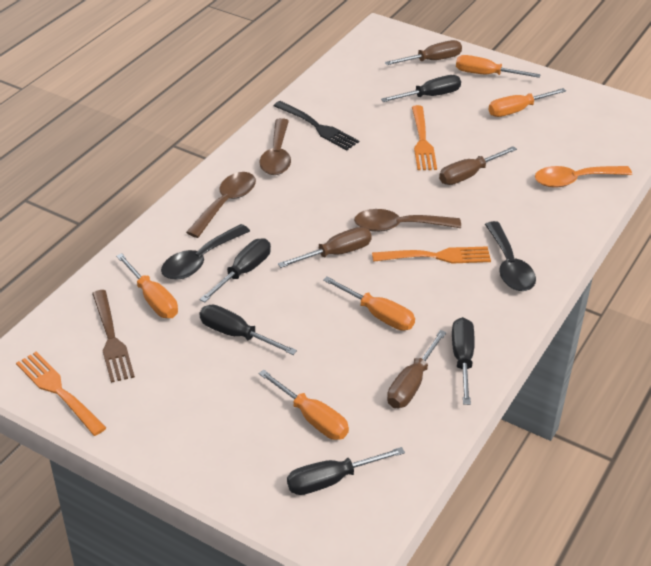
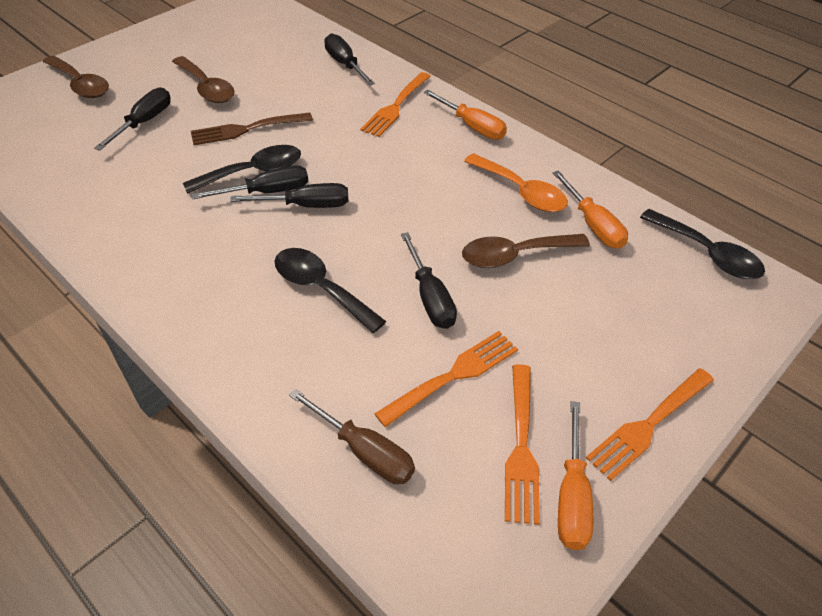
black fork: 1 -> 0
black spoon: 2 -> 3
brown screwdriver: 4 -> 1
orange fork: 3 -> 4
orange screwdriver: 5 -> 3

